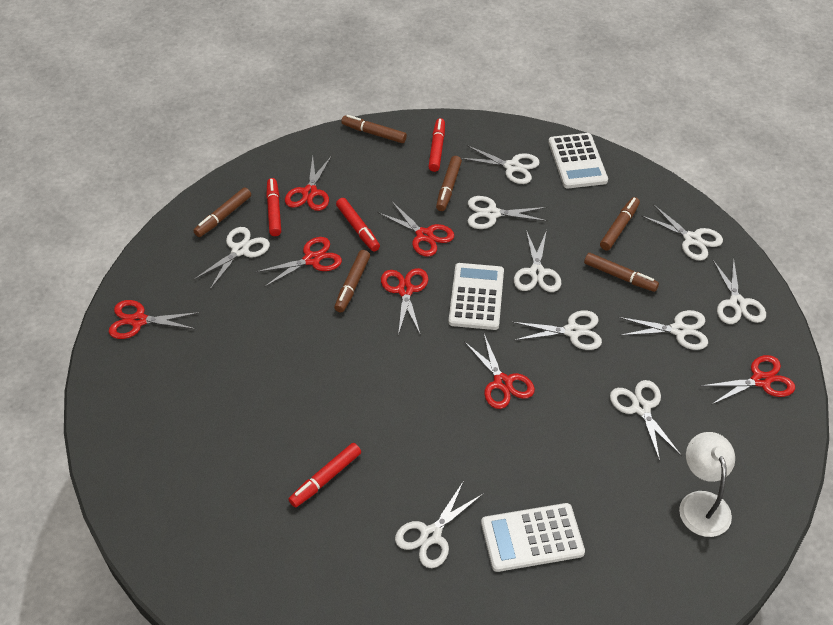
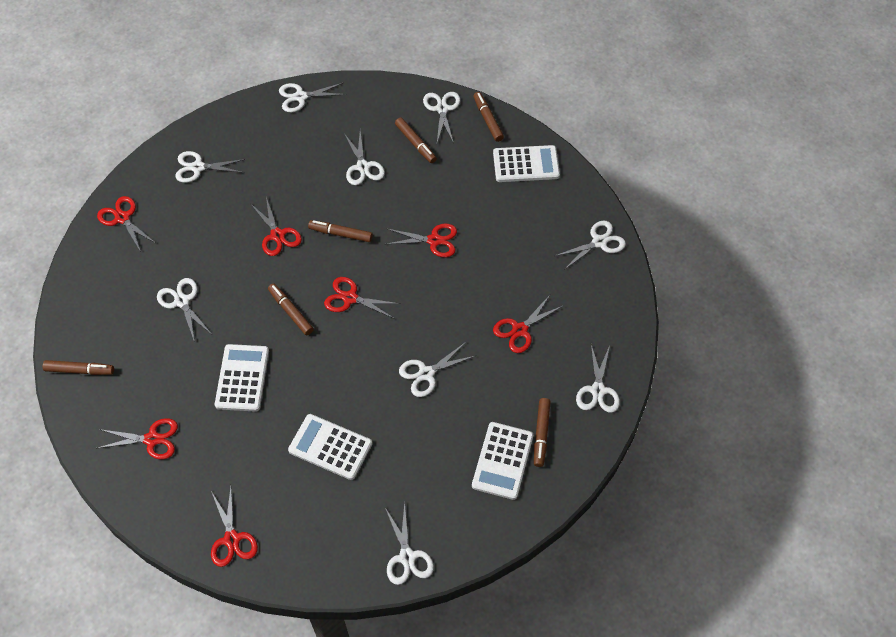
red marker: 4 -> 0
white calculator: 3 -> 4
white lamp: 1 -> 0
white scissors: 10 -> 9

